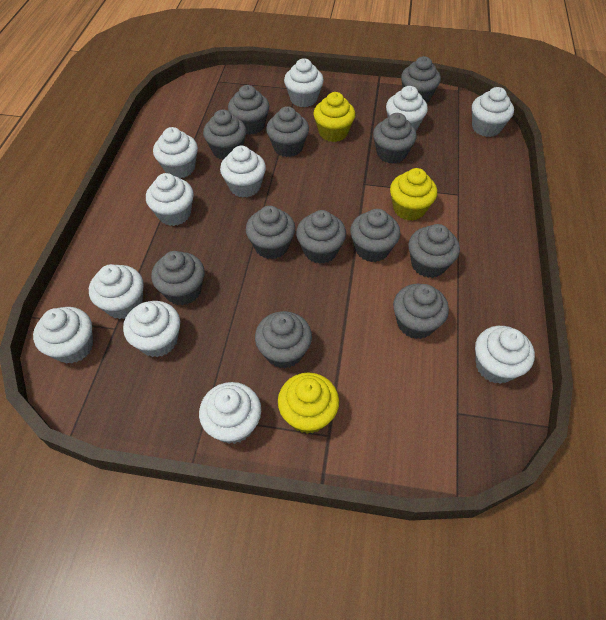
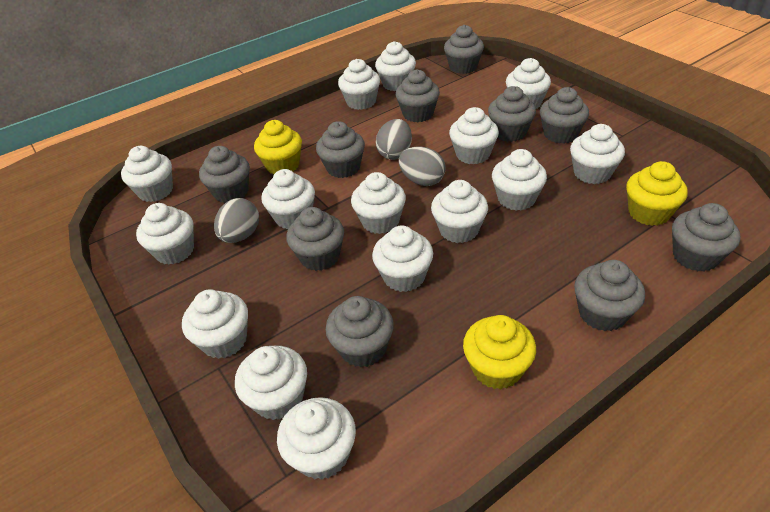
grey cupcake: 12 -> 10
grey egg: 0 -> 3
white cupcake: 11 -> 15

